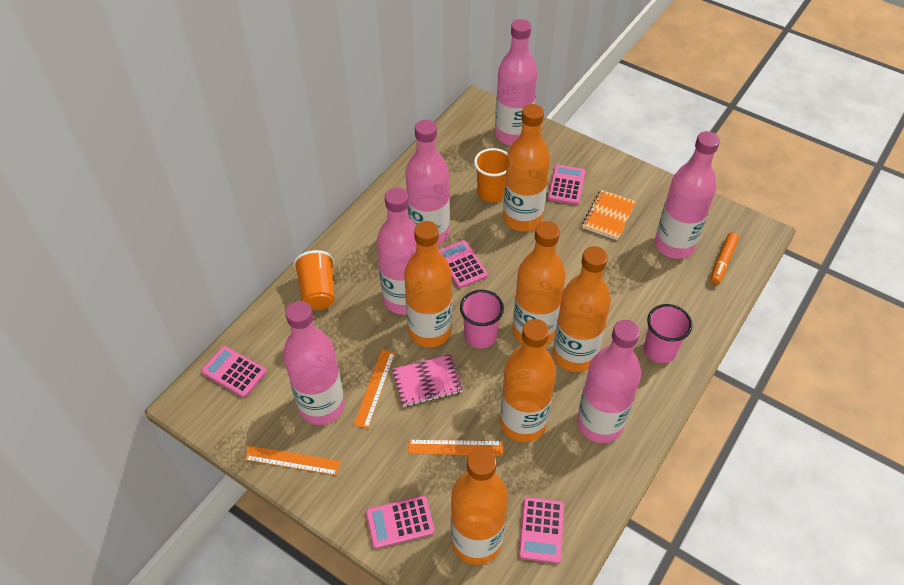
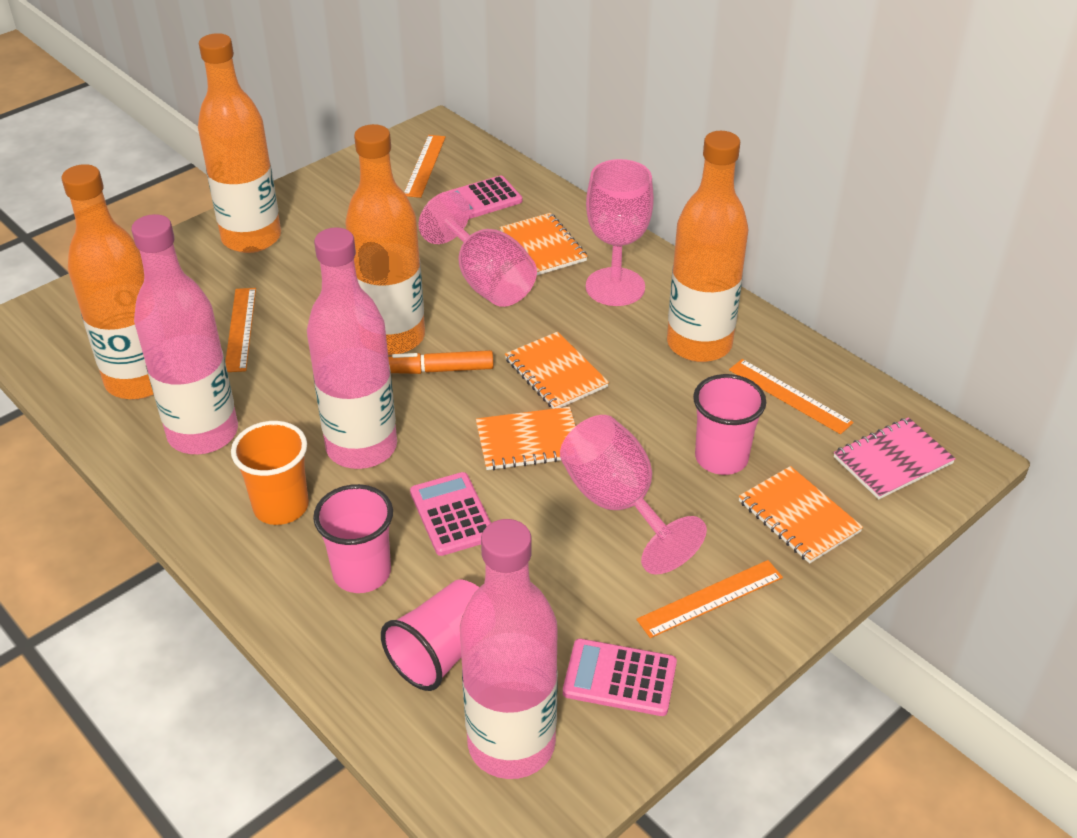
orange bottle: 6 -> 4
orange cup: 2 -> 1
orange notebook: 1 -> 4
orange ruler: 3 -> 4
pink bottle: 6 -> 3
pink calculator: 5 -> 3
pink cup: 2 -> 3
pink goblet: 0 -> 3

